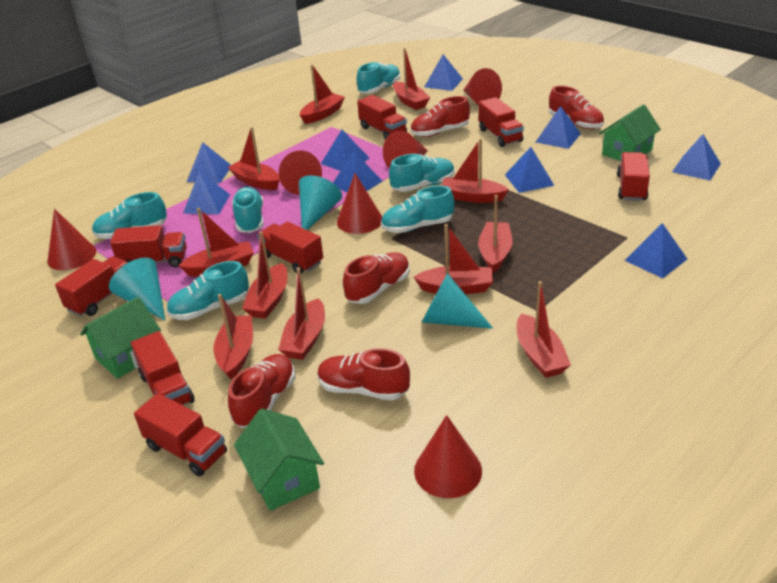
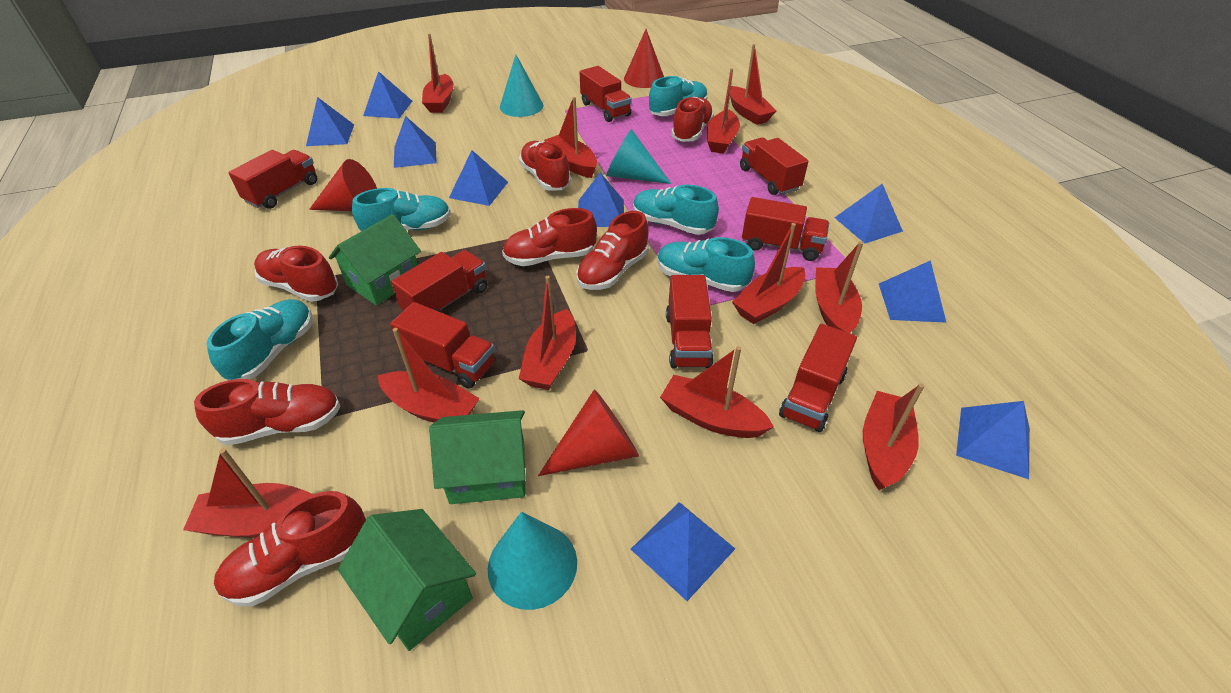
red cone: 6 -> 3
red shoe: 5 -> 7
turquoise shoe: 6 -> 5

